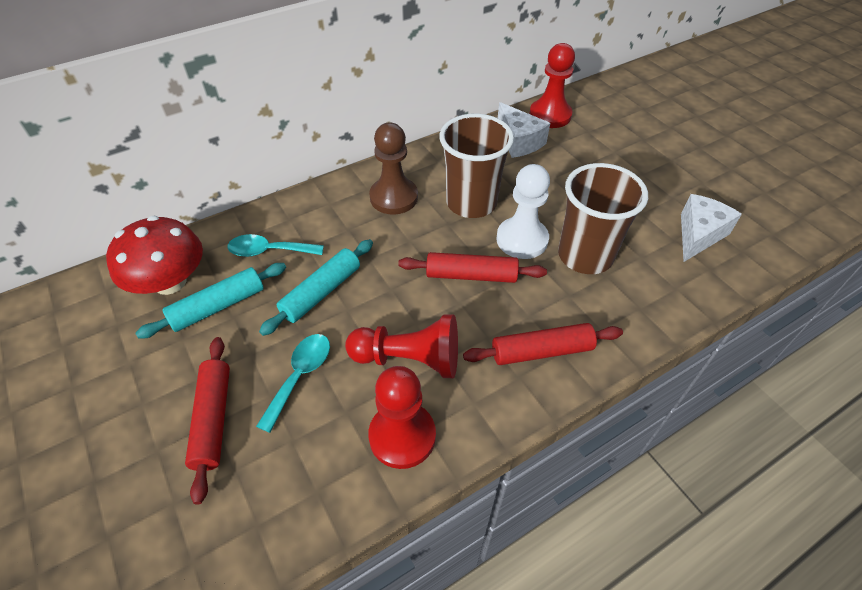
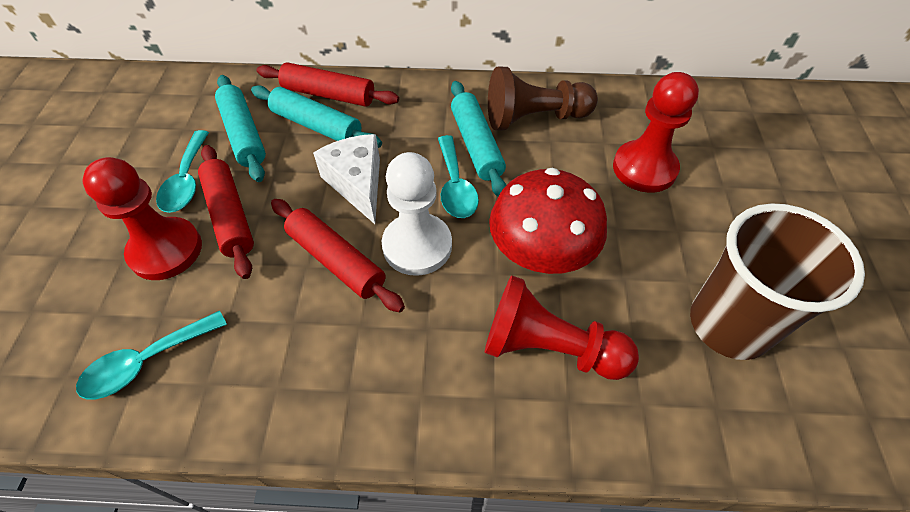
brown cup: 2 -> 1
turquoise rolling pin: 2 -> 3
turquoise spoon: 2 -> 3
white cheese: 2 -> 1

